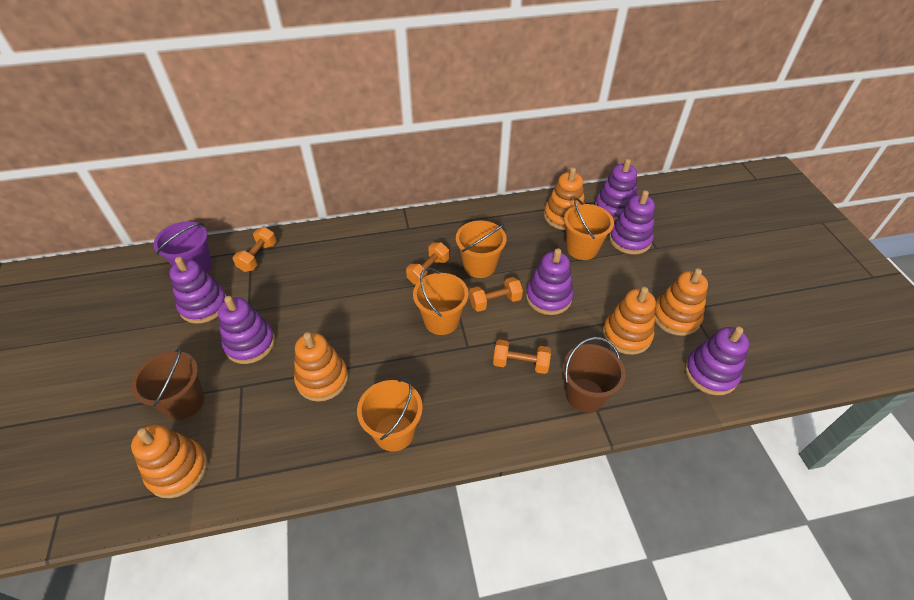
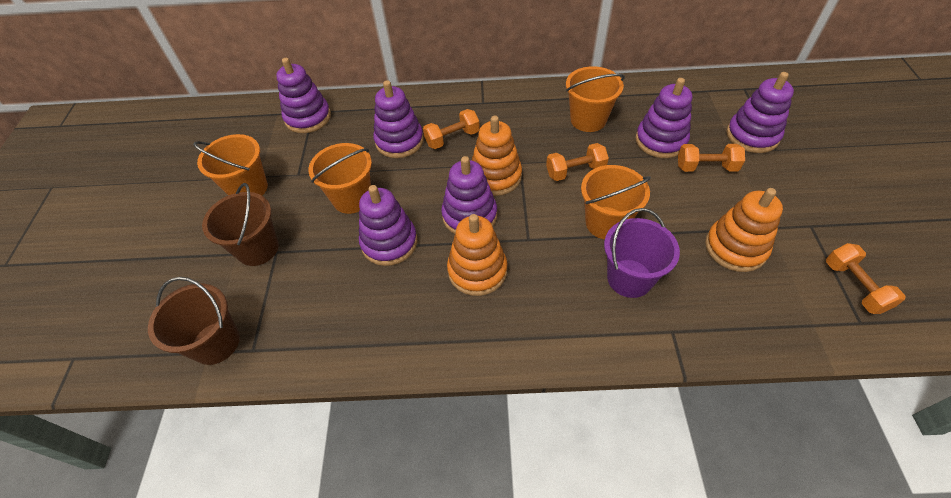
orange stacking toy: 5 -> 3

